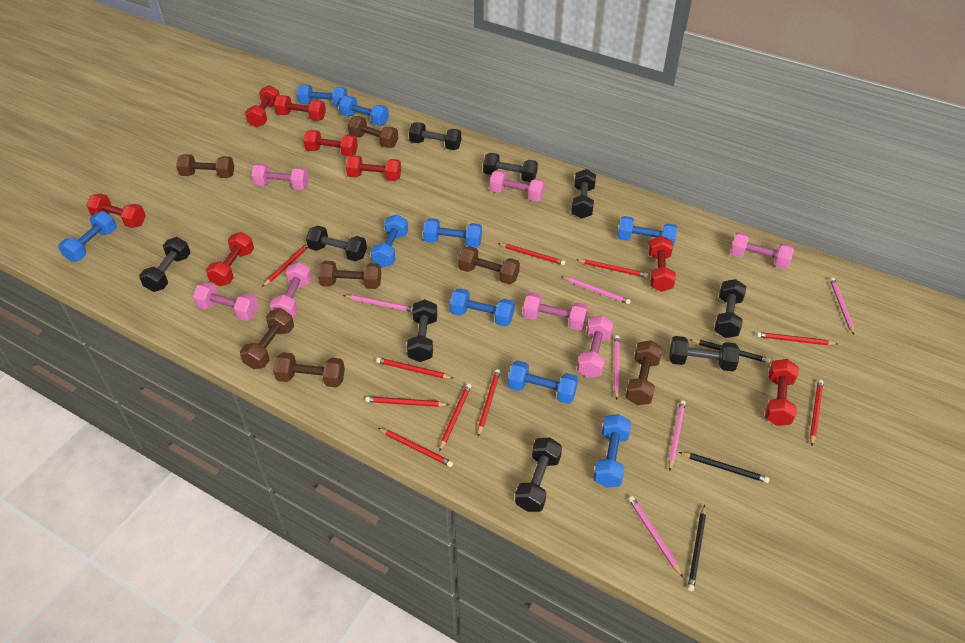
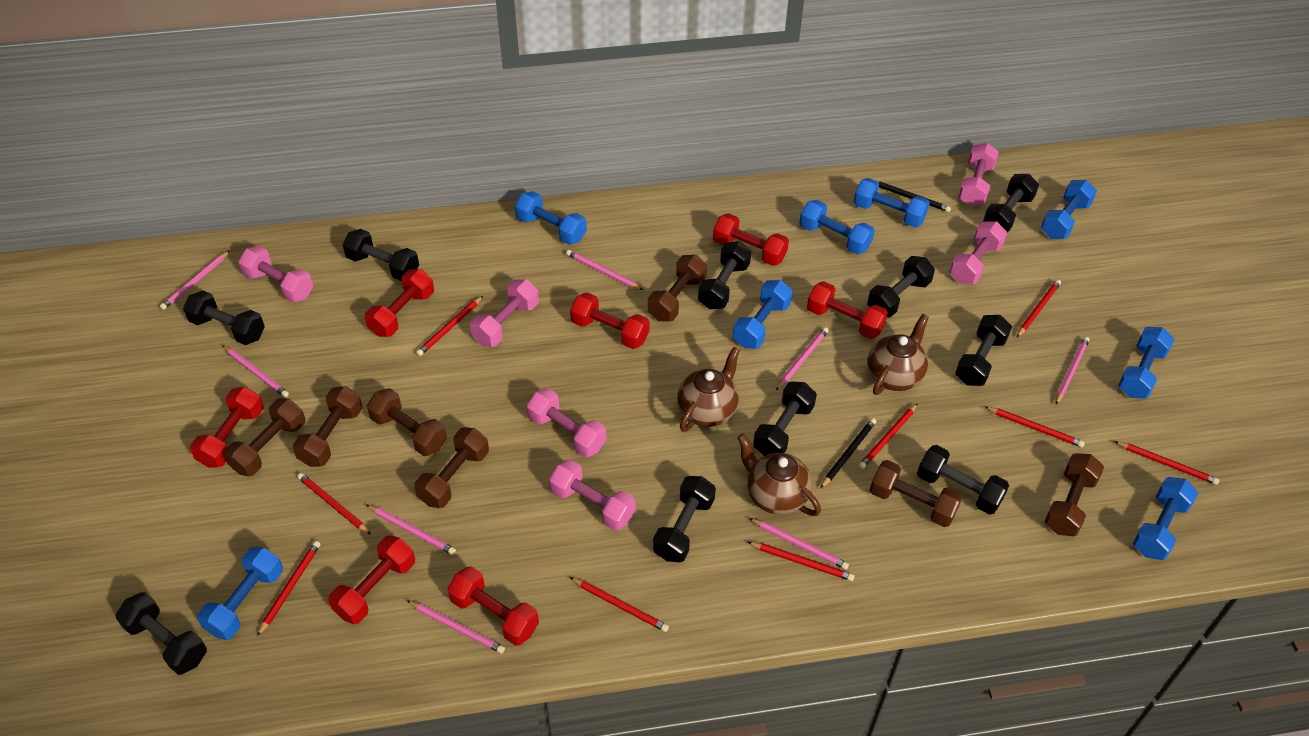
black dumbbell: 9 -> 10
black pencil: 3 -> 2
blue dumbbell: 9 -> 8
brown teapot: 0 -> 3
pink dumbbell: 7 -> 6
pink pencil: 6 -> 8
red dumbbell: 8 -> 7
red pencil: 10 -> 9

